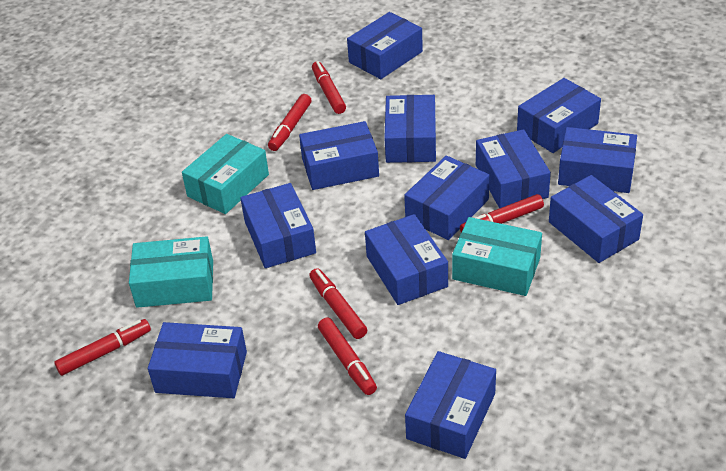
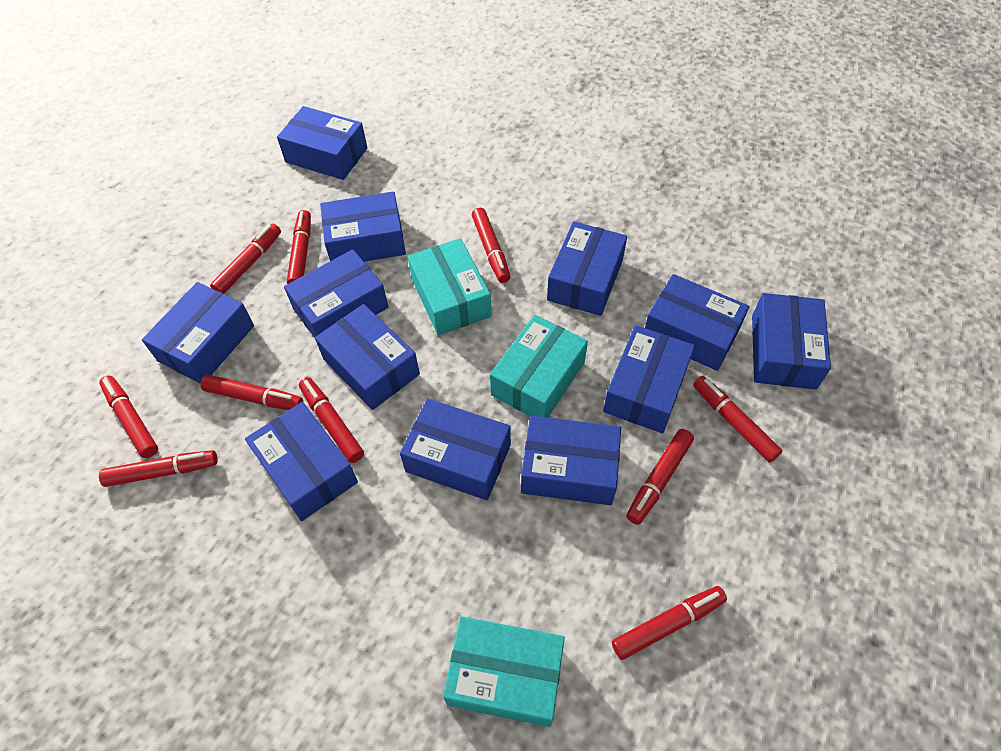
red marker: 6 -> 10

